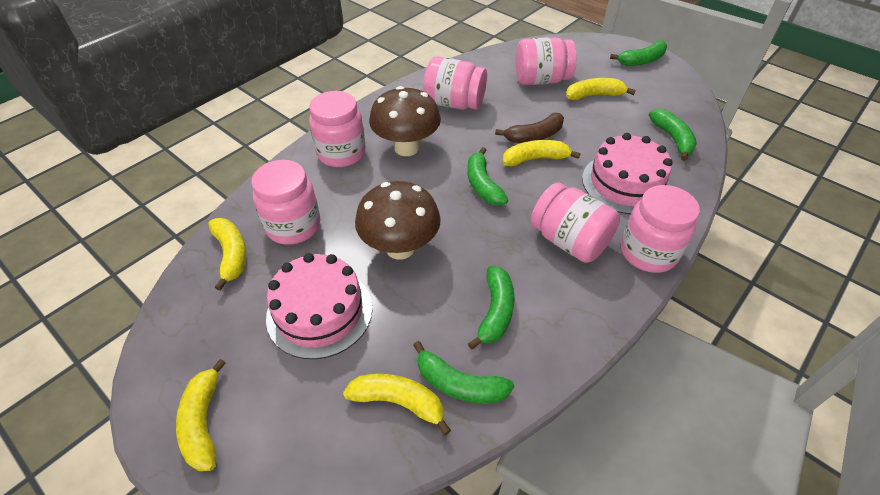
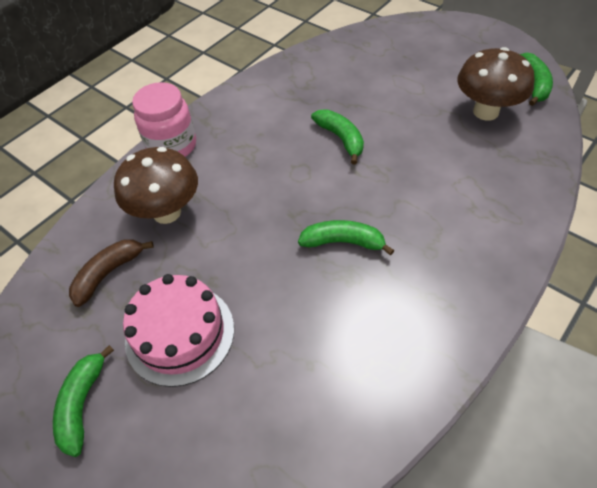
green banana: 5 -> 4
pink cake: 2 -> 1
pink jar: 6 -> 1
yellow banana: 5 -> 0

